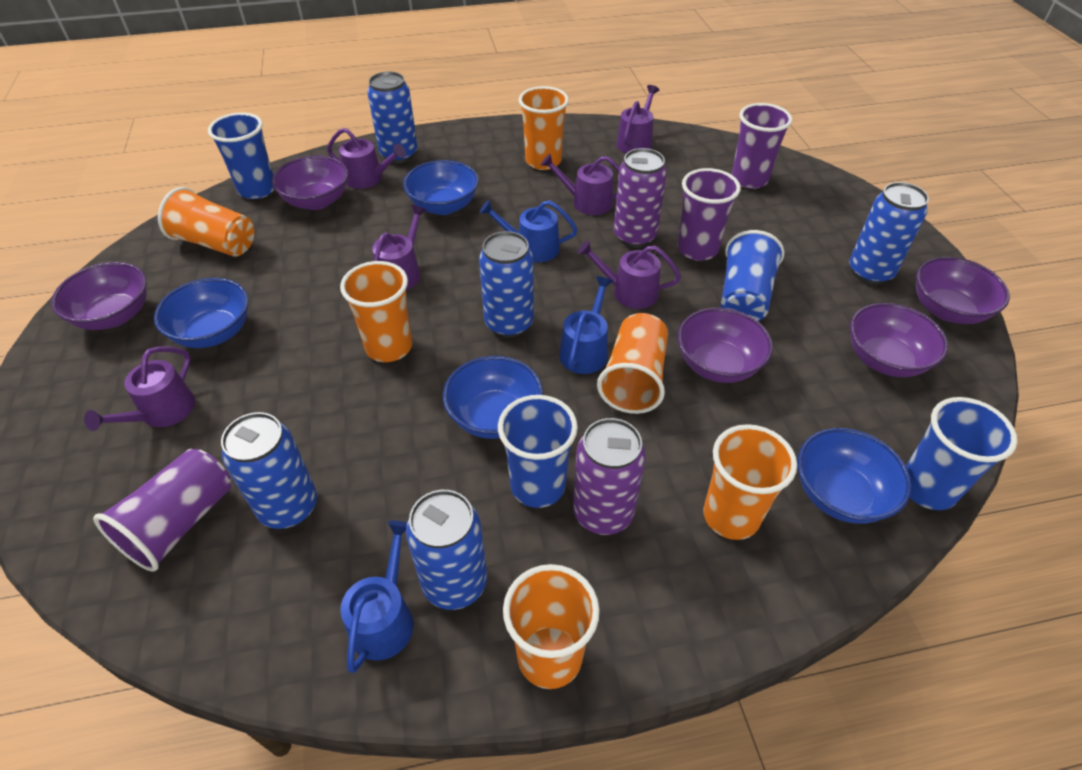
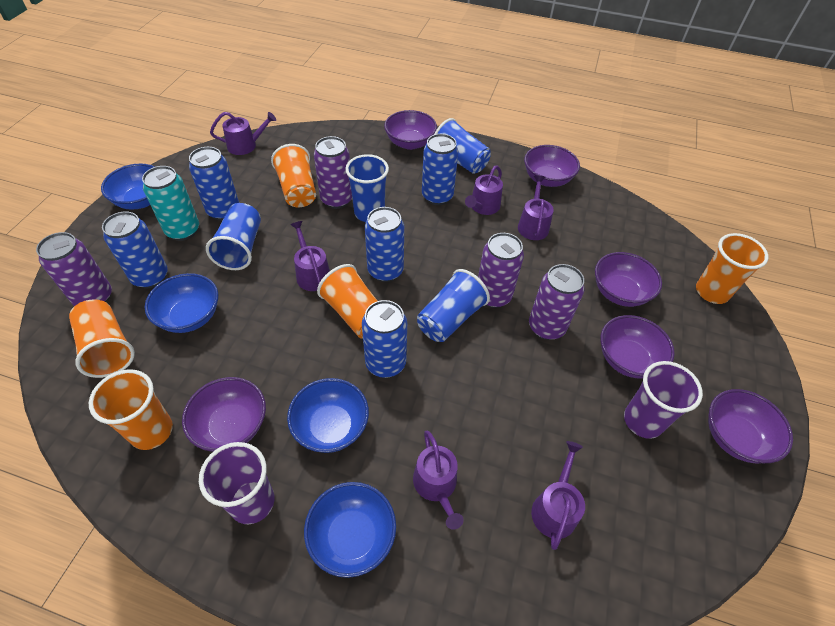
blue watering can: 3 -> 0
orange cup: 6 -> 5
purple bowl: 5 -> 6
purple can: 2 -> 4
purple cup: 3 -> 2
turquoise can: 0 -> 1

